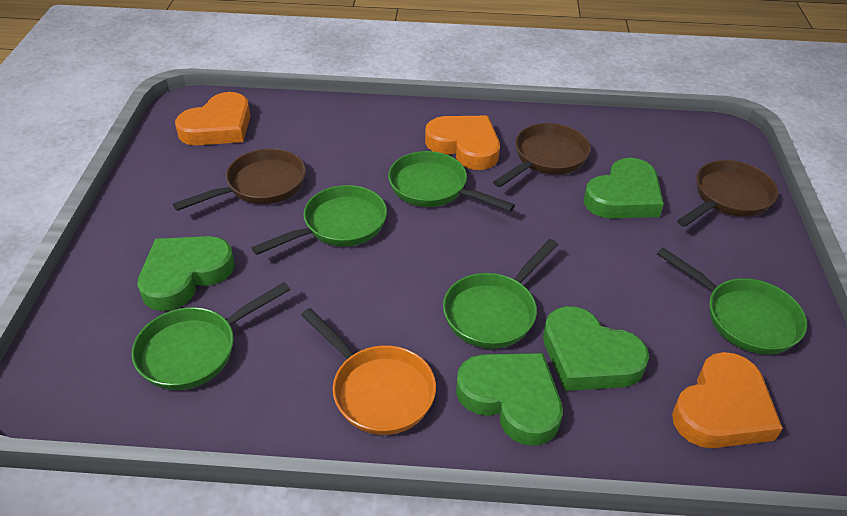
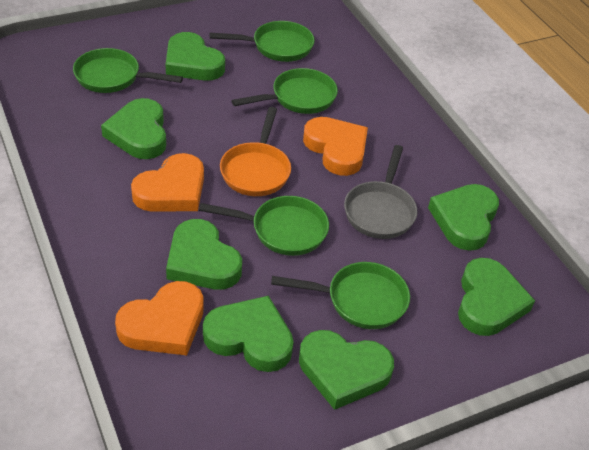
brown pan: 3 -> 0
green heart: 4 -> 7
grey pan: 0 -> 1

